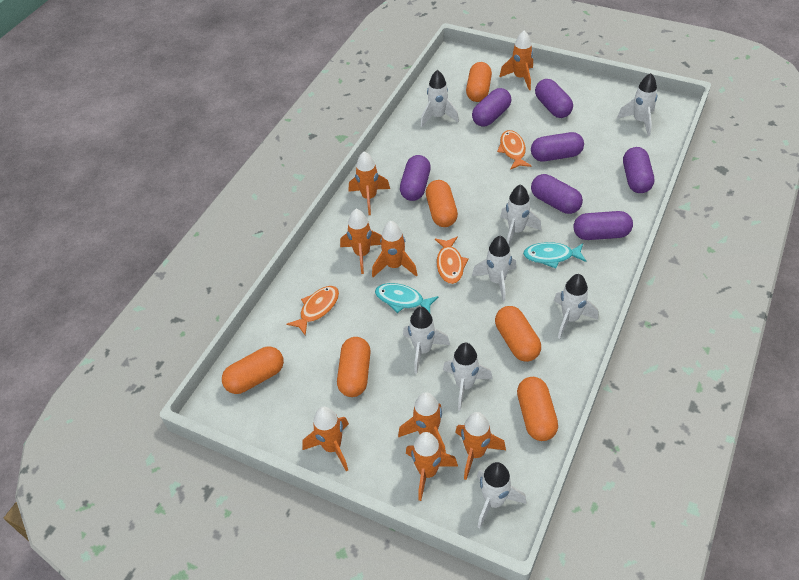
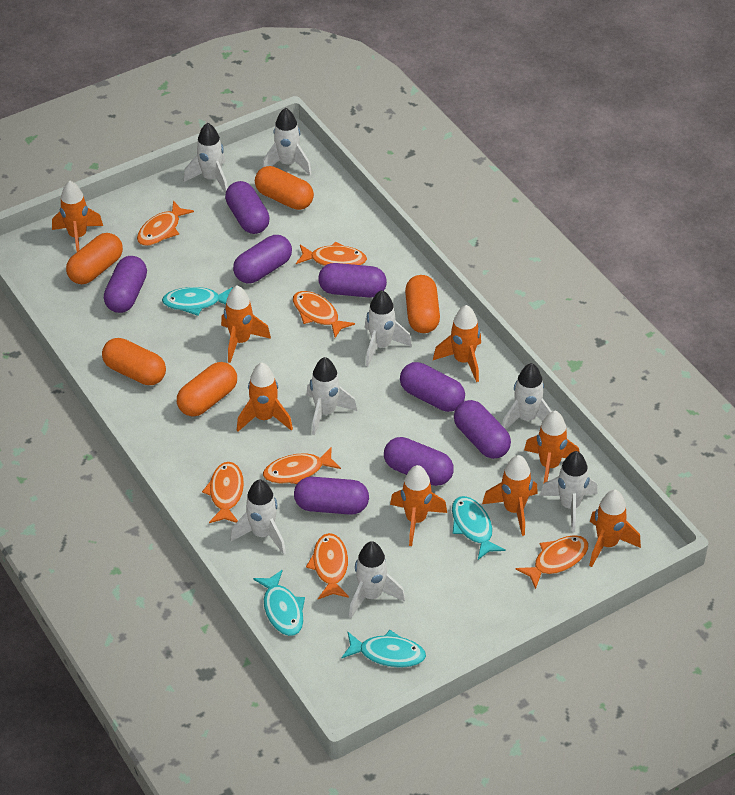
orange capsule: 6 -> 5
orange fish: 3 -> 7
purple capsule: 7 -> 8
turquoise fish: 2 -> 4

